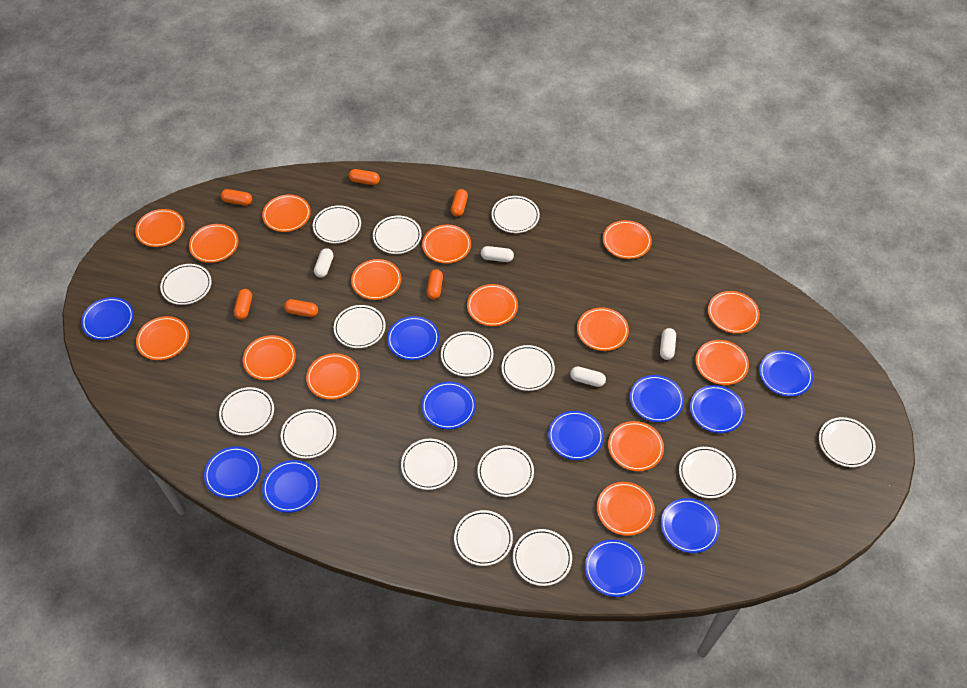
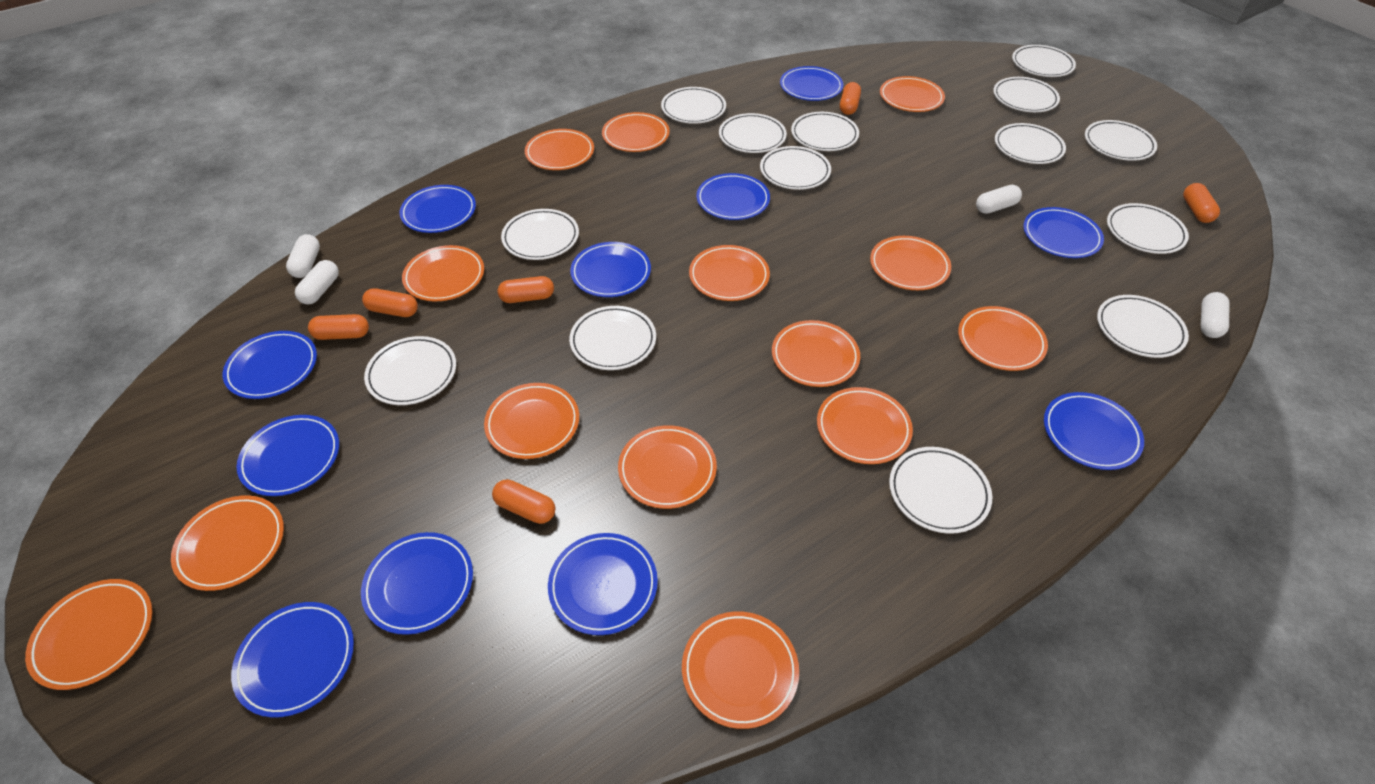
orange plate: 15 -> 14
white plate: 15 -> 14

